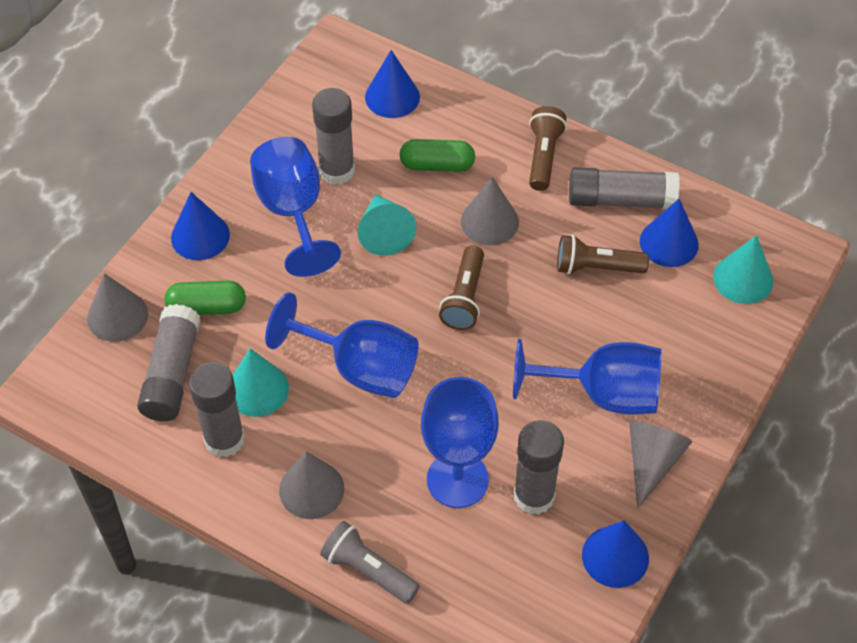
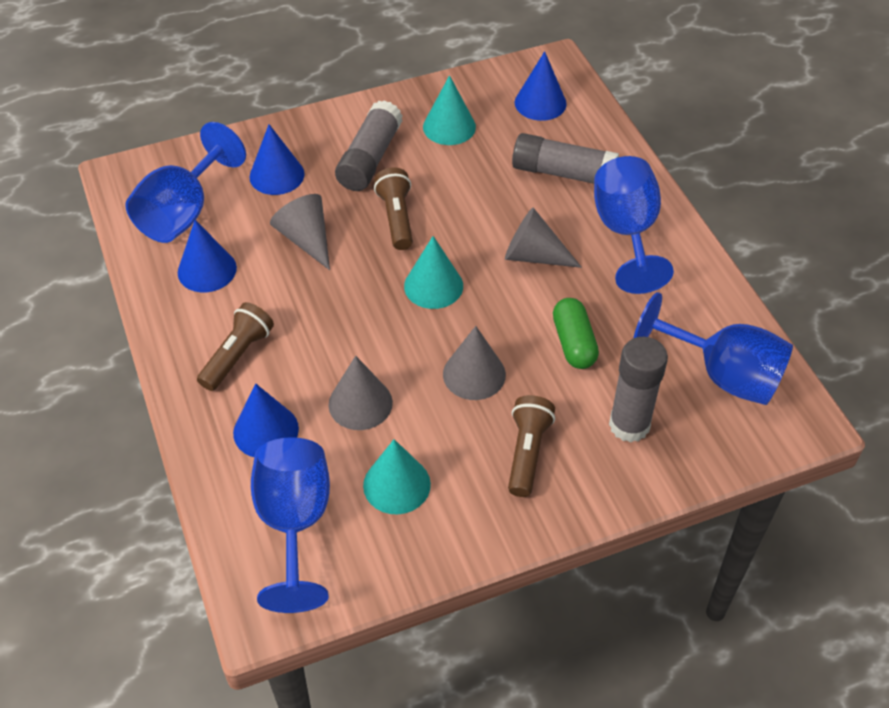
green capsule: 2 -> 1
grey flashlight: 1 -> 0
grey glue stick: 5 -> 3

